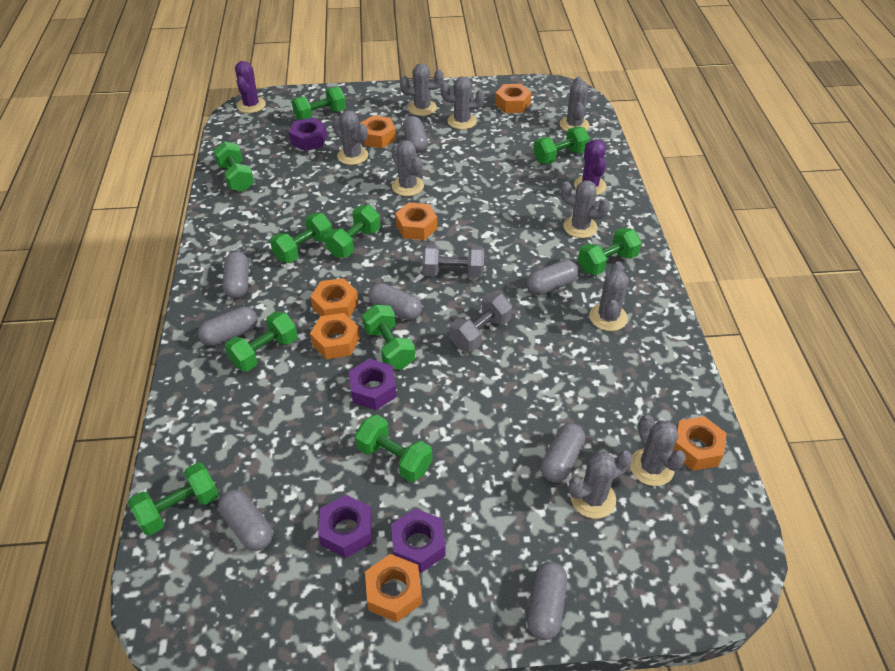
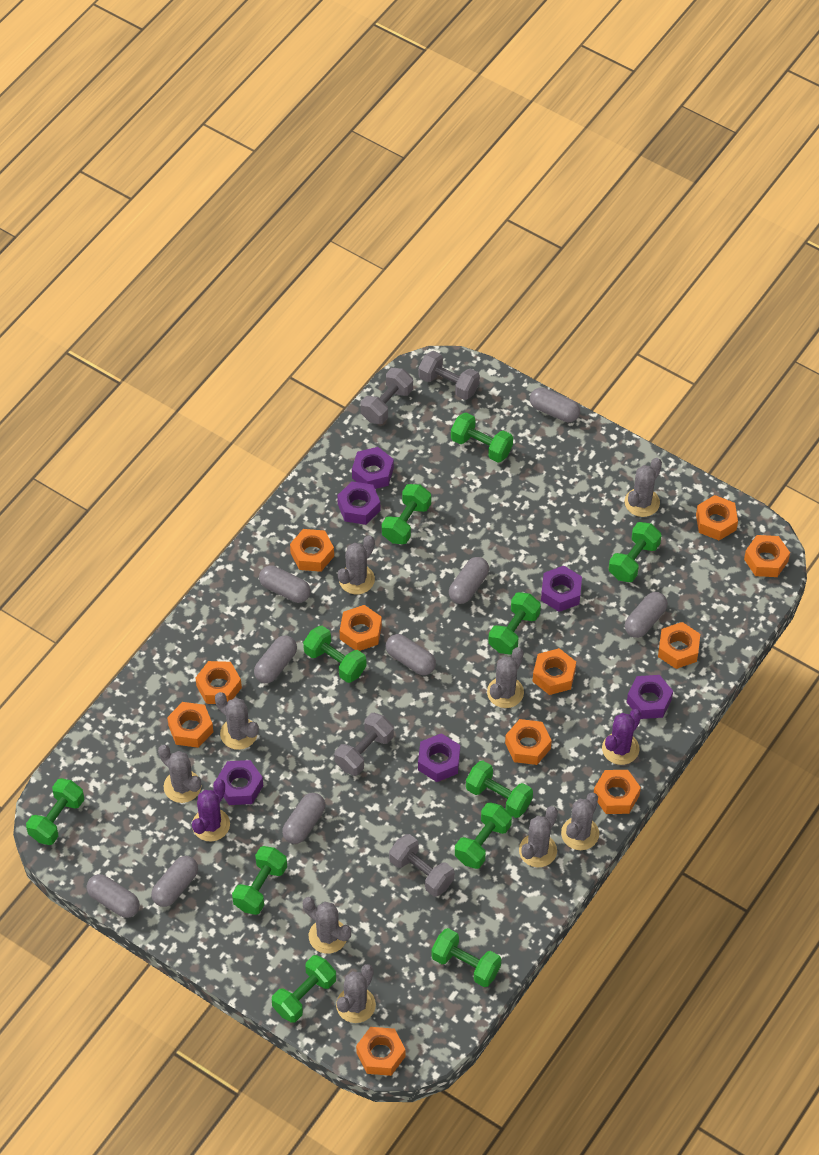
green dumbbell: 10 -> 11
grey capsule: 8 -> 9
grey dumbbell: 2 -> 4
orange nut: 7 -> 11
purple nut: 4 -> 6

